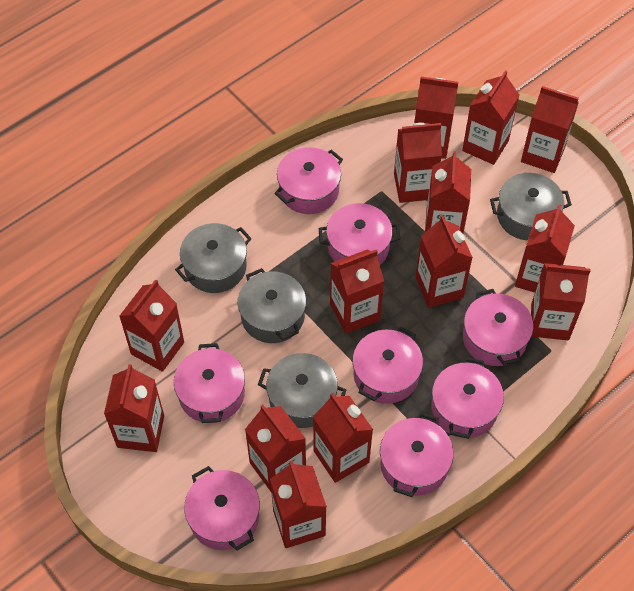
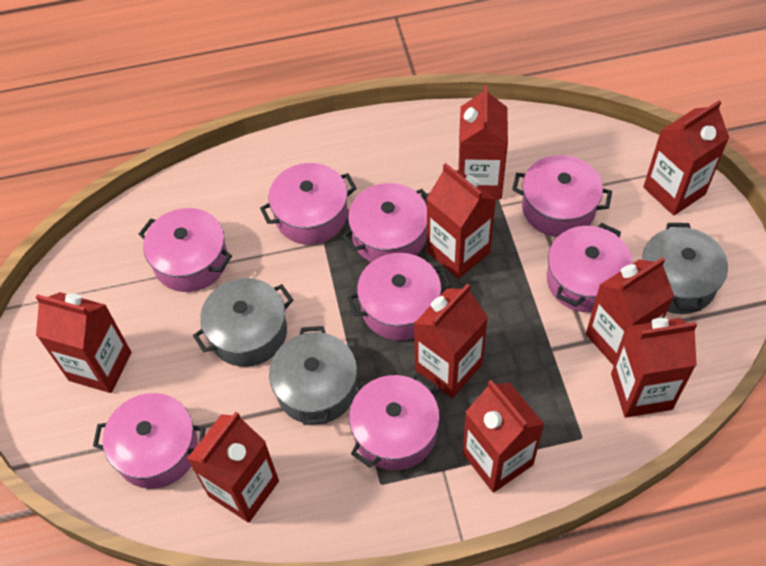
grey pot: 4 -> 3
red carton: 14 -> 9

